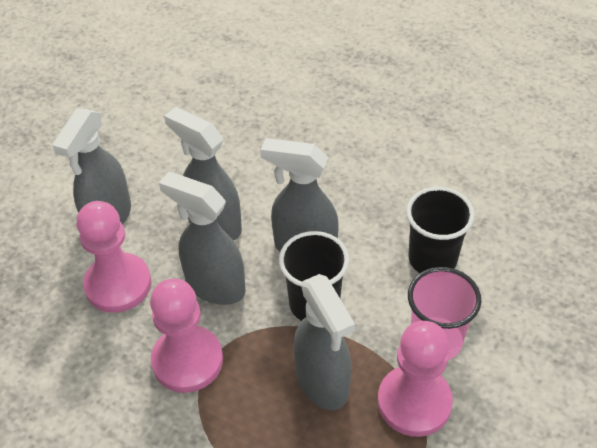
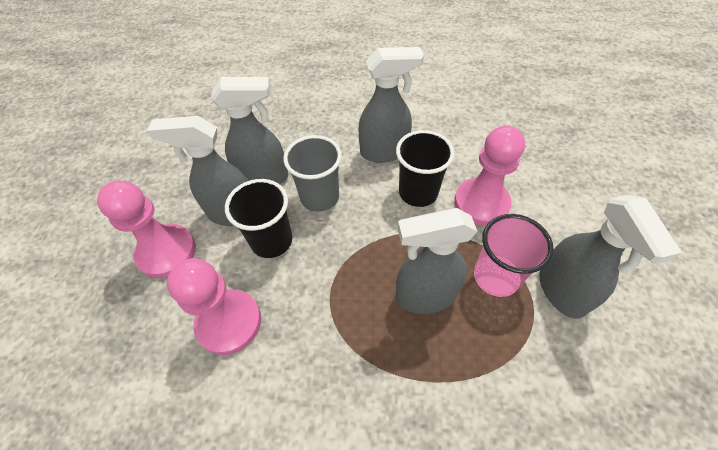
grey cup: 0 -> 1

